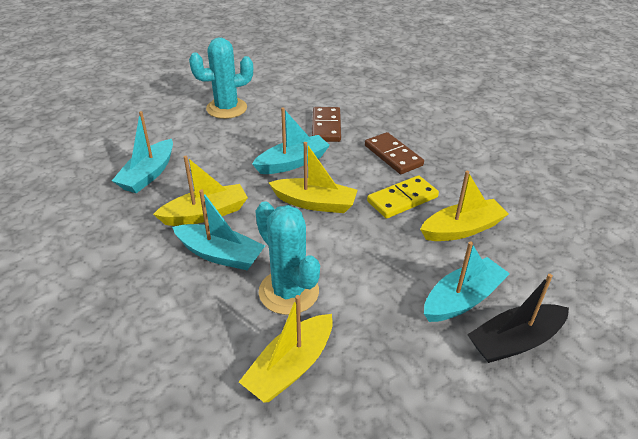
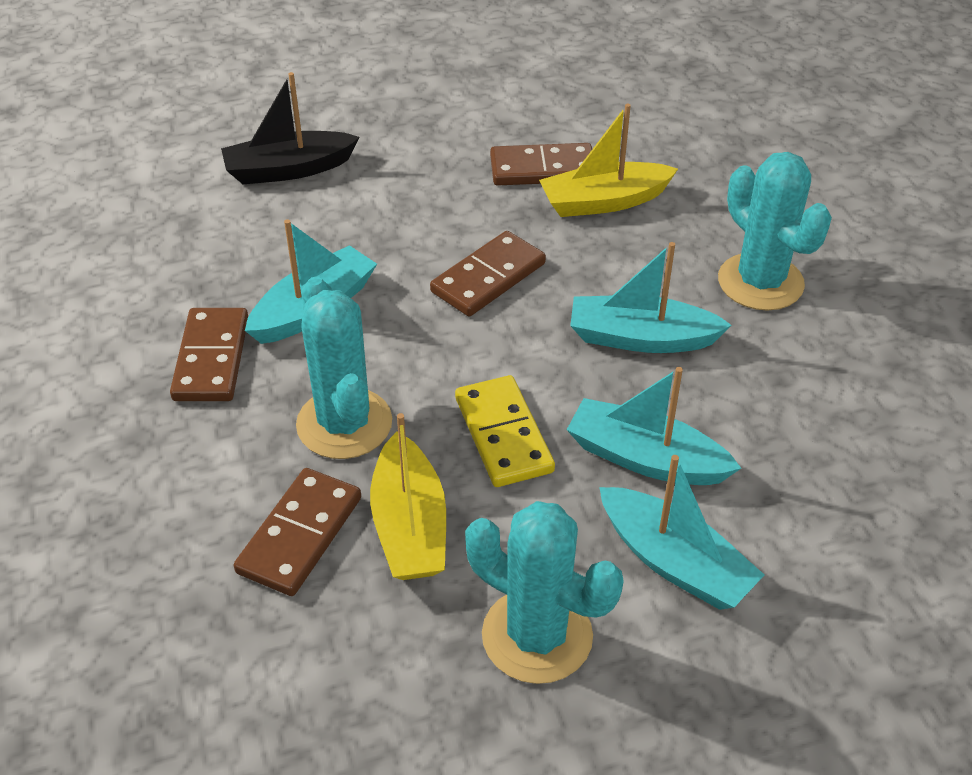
brown domino: 2 -> 4
turquoise cactus: 2 -> 3
yellow boat: 4 -> 2

